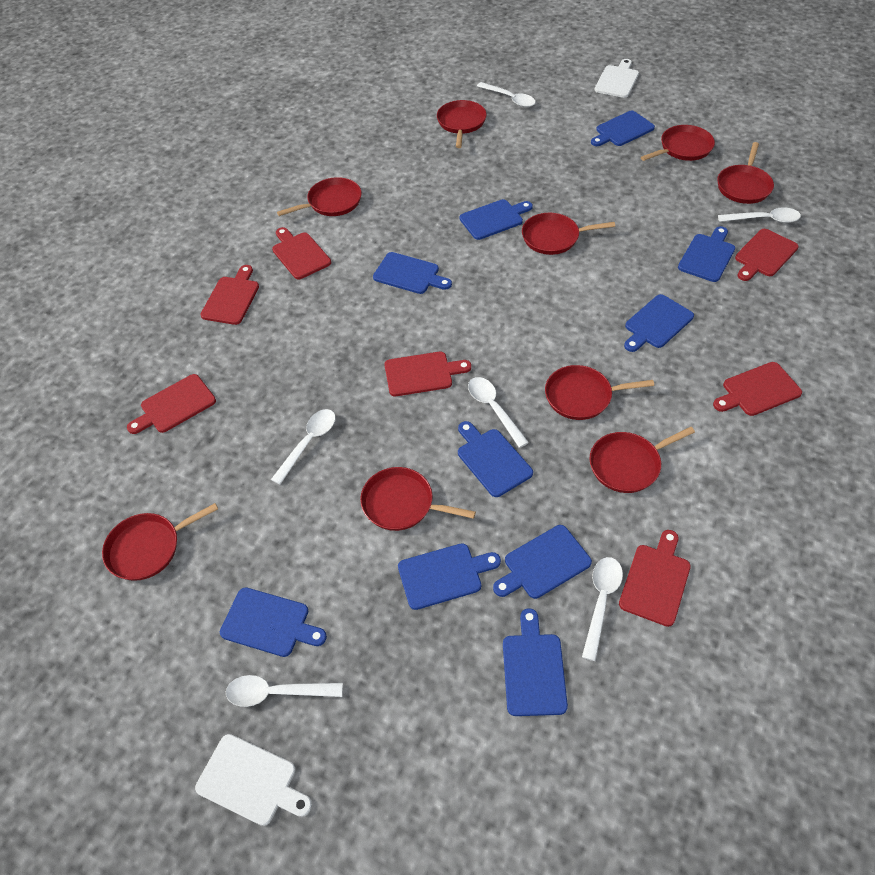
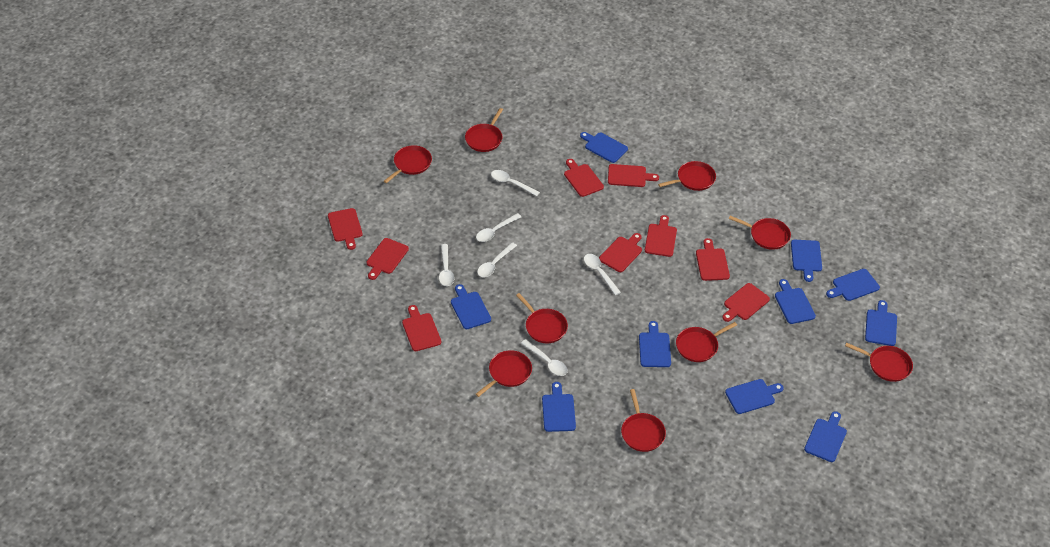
red cutting board: 7 -> 9
white cutting board: 2 -> 0

